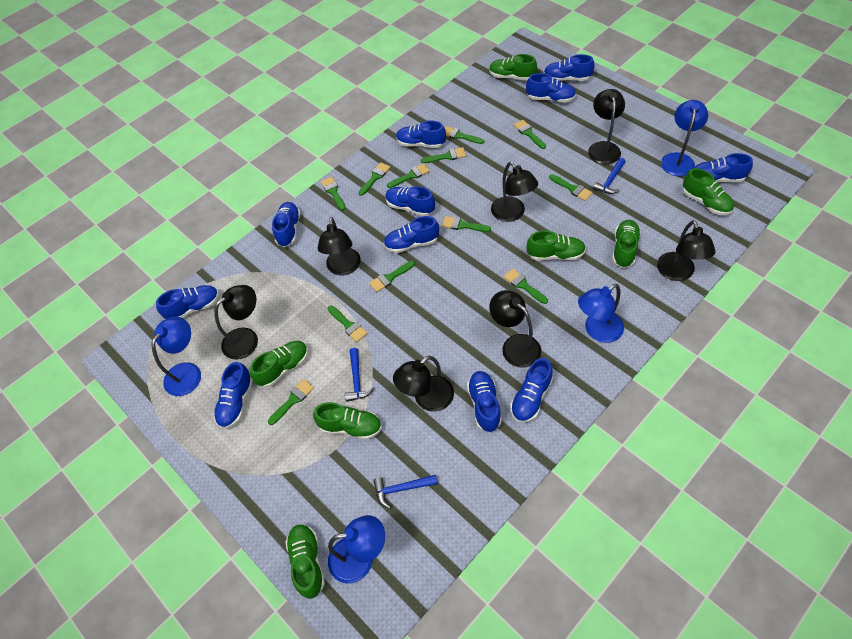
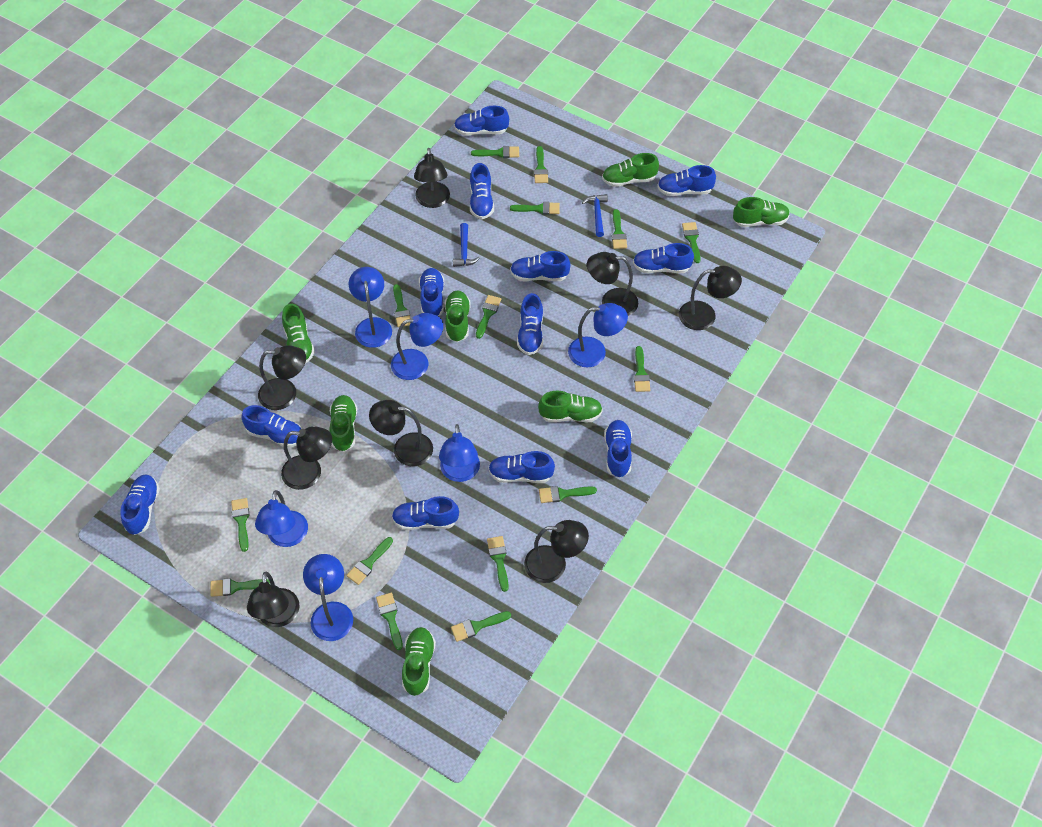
black lamp: 7 -> 8
blue hammer: 3 -> 2
blue lamp: 4 -> 6
blue shoe: 11 -> 12
green brush: 12 -> 15

